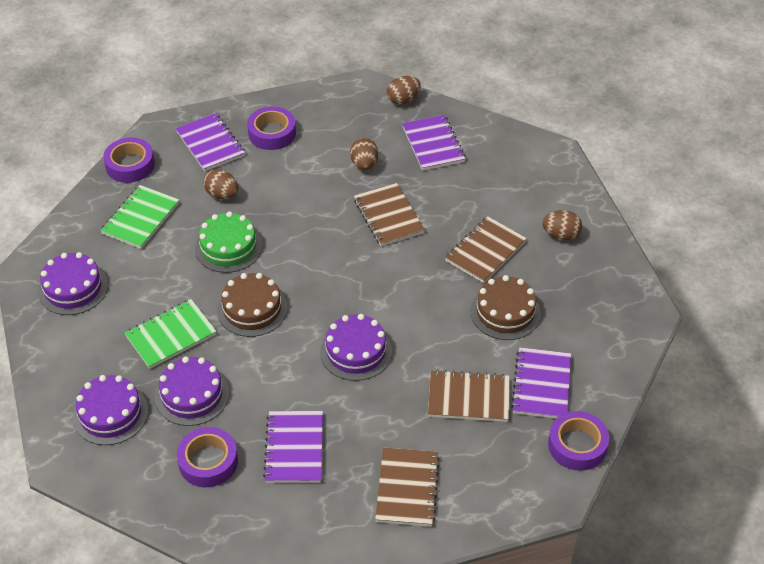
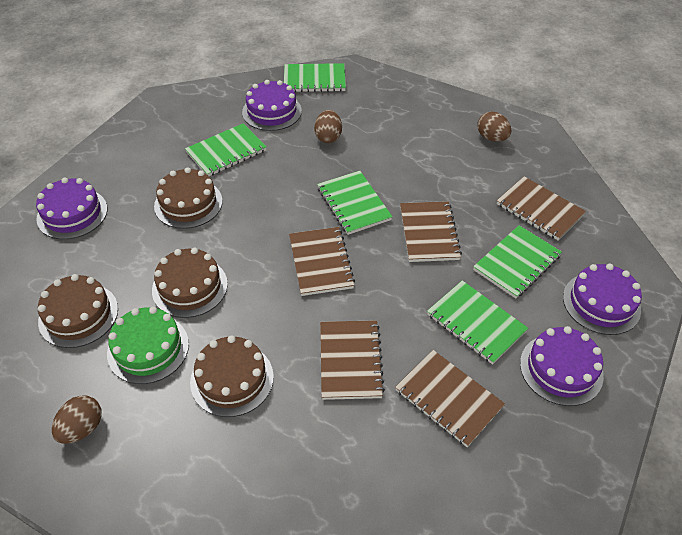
brown cake: 2 -> 4
brown egg: 4 -> 3
brown notebook: 4 -> 5
green notebook: 2 -> 5
purple notebook: 4 -> 0
purple tape: 4 -> 0

